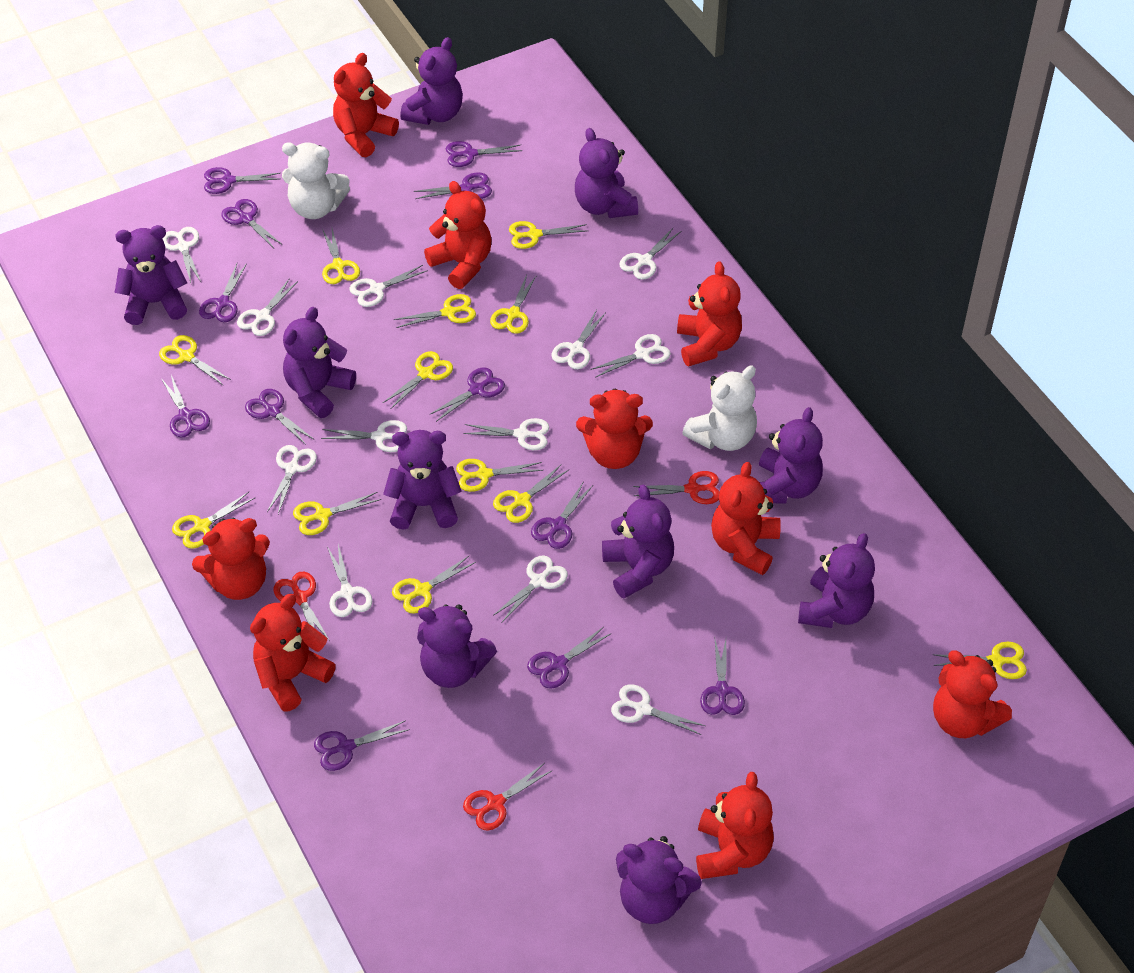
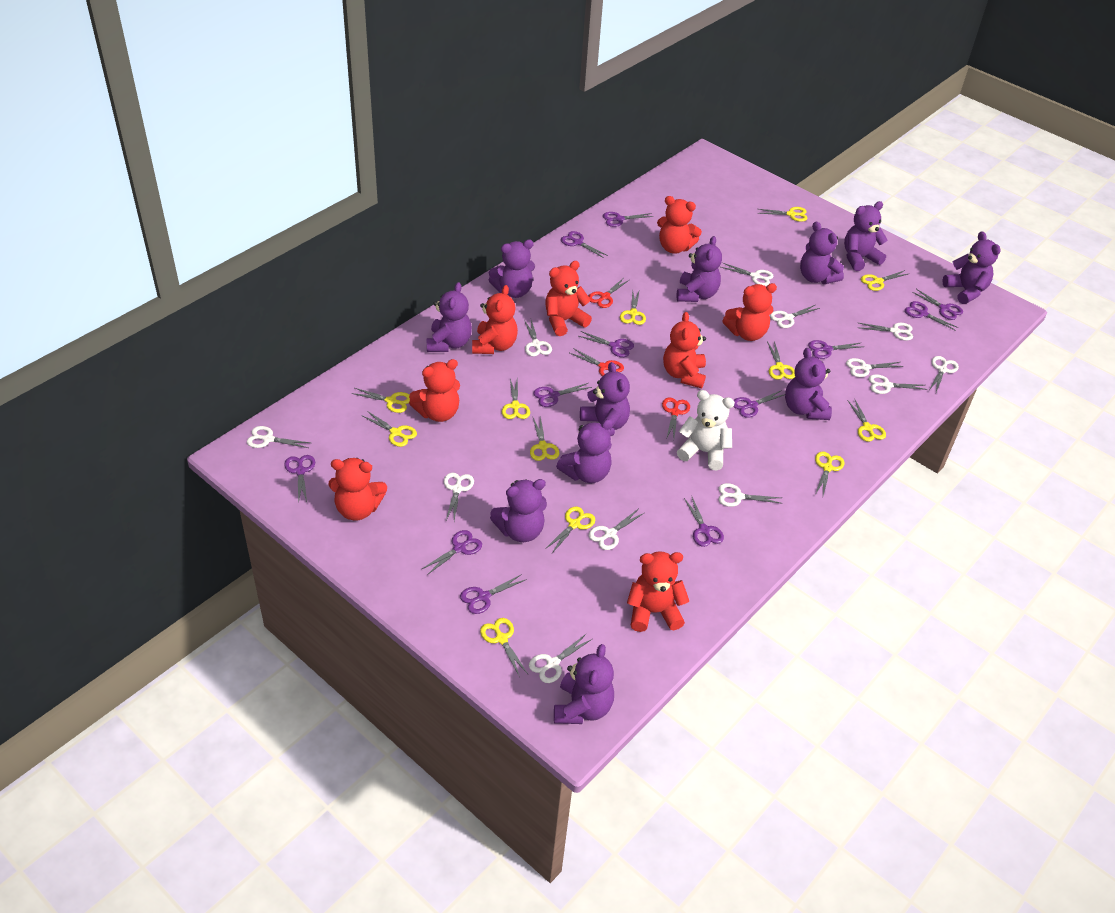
purple teddy bear: 10 -> 11
red teddy bear: 9 -> 8
white teddy bear: 2 -> 1

